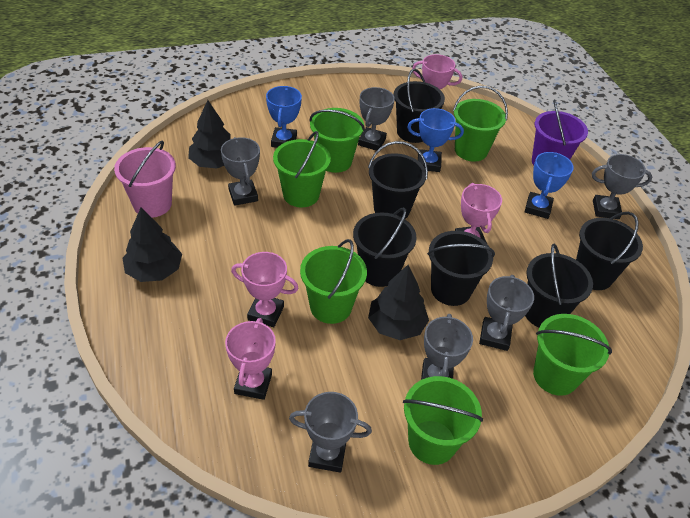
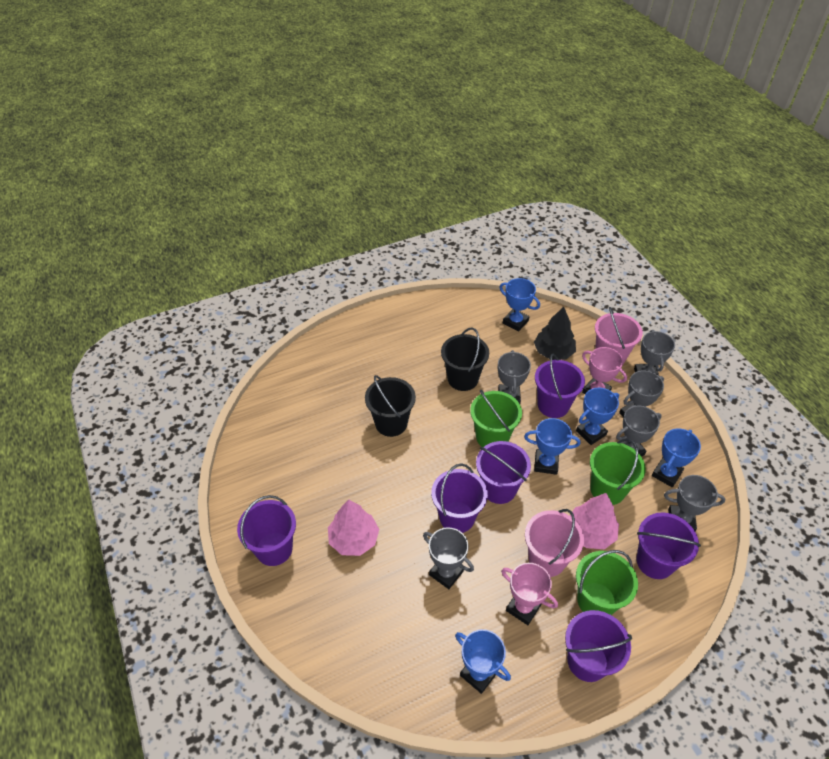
black bucket: 6 -> 2
black tree: 3 -> 1
blue trophy: 3 -> 5
green bucket: 6 -> 3
pink bucket: 1 -> 2
pink tree: 0 -> 2
pink trophy: 4 -> 2
purple bucket: 1 -> 6

